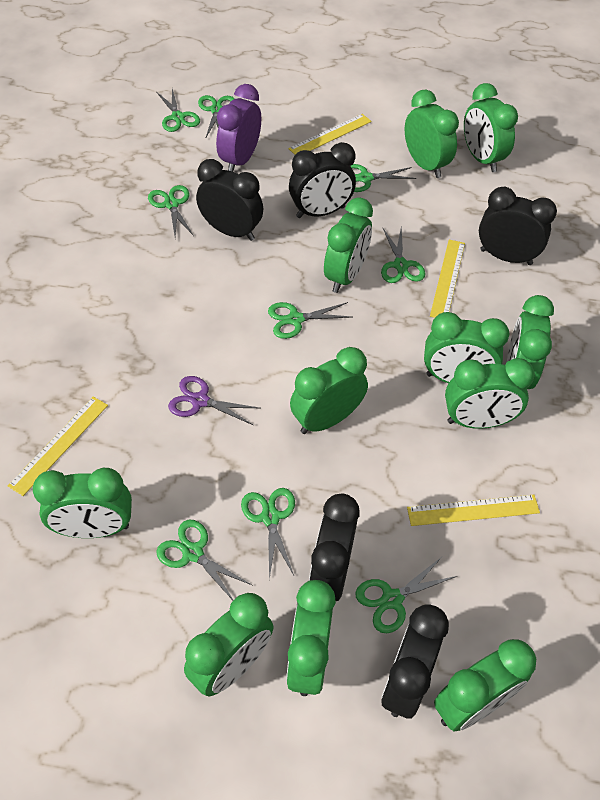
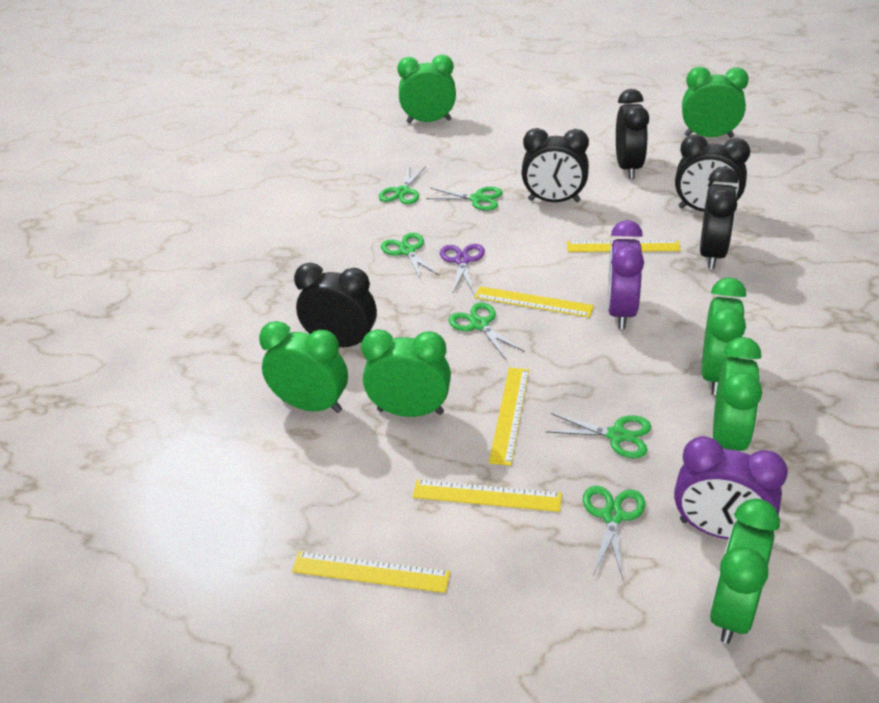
green clock: 11 -> 7
green scissors: 9 -> 6
purple clock: 1 -> 2
yellow ruler: 4 -> 5

